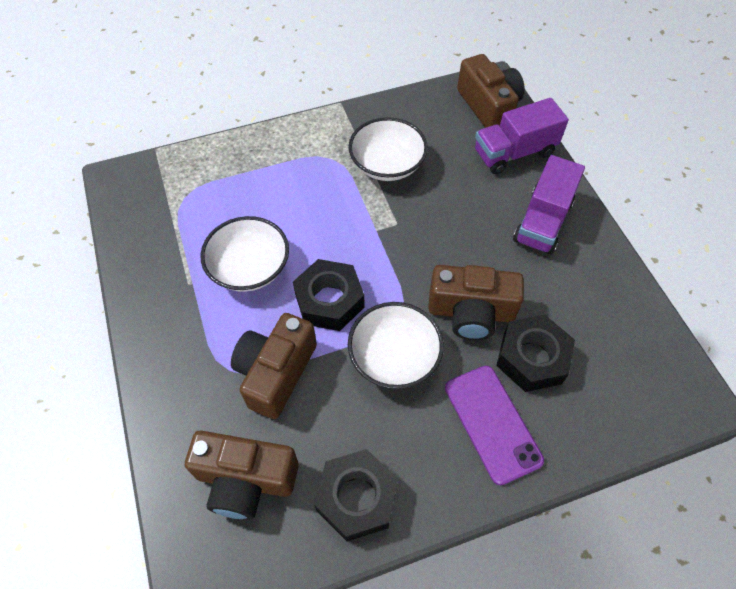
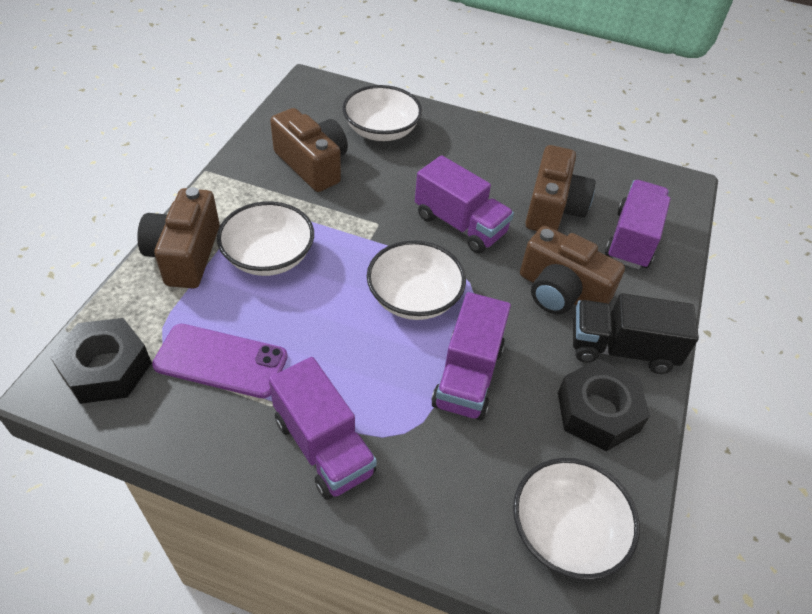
black nut: 3 -> 2
black truck: 0 -> 1
purple truck: 2 -> 4
white bowl: 3 -> 4

